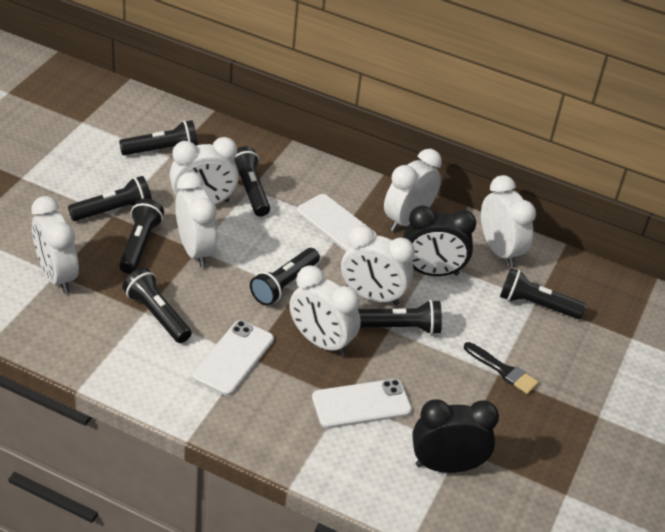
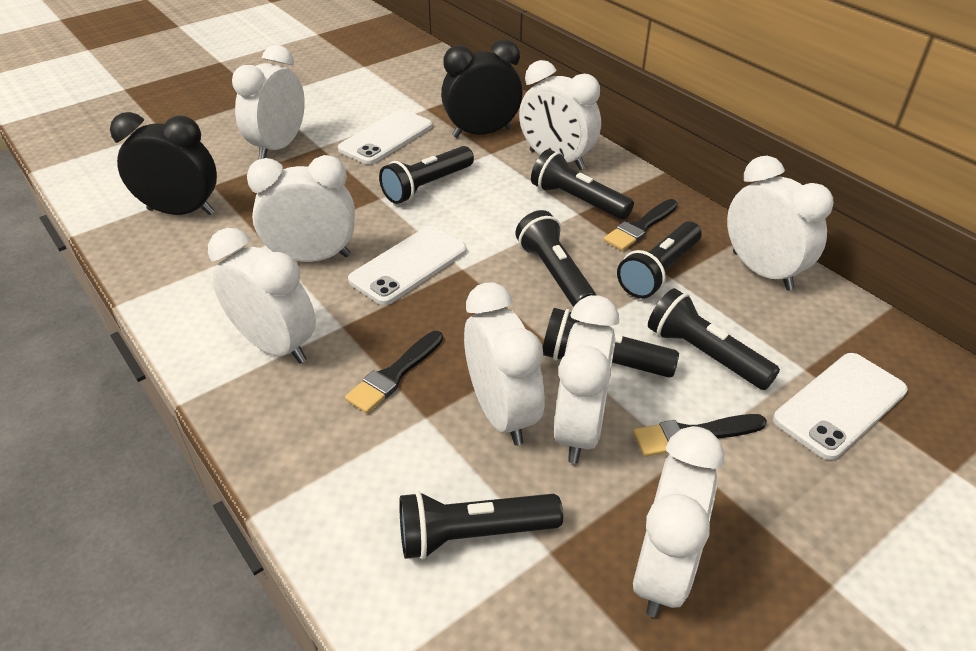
black brush: 1 -> 3
black flashlight: 8 -> 7
white clock: 7 -> 8

